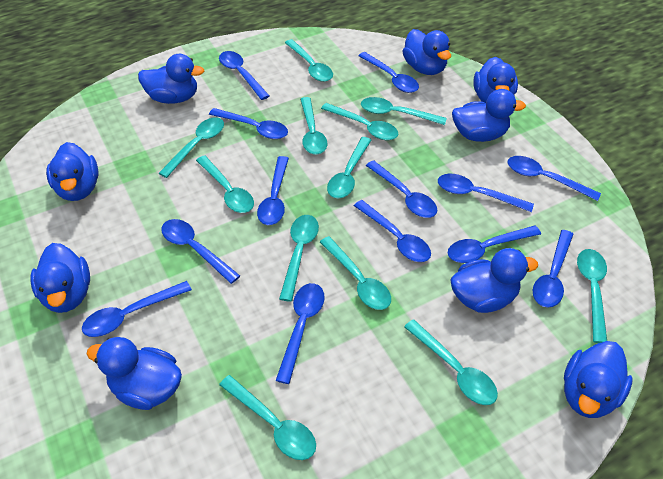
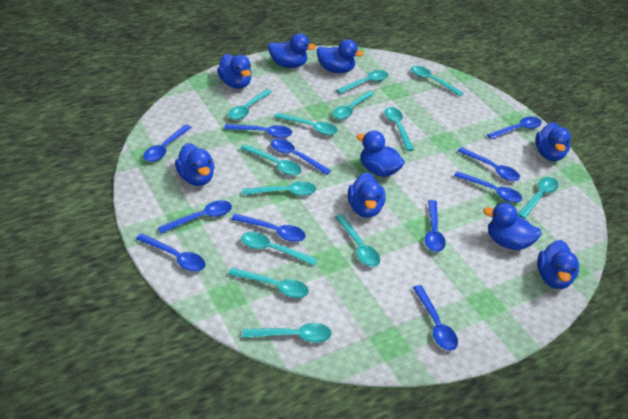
blue spoon: 13 -> 11
turquoise spoon: 12 -> 13

